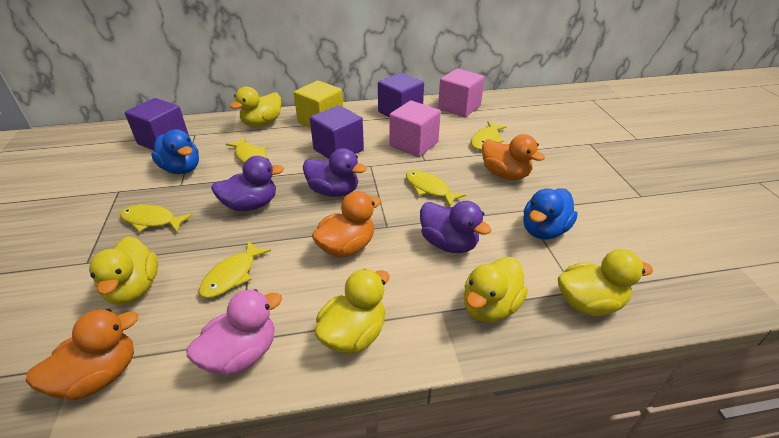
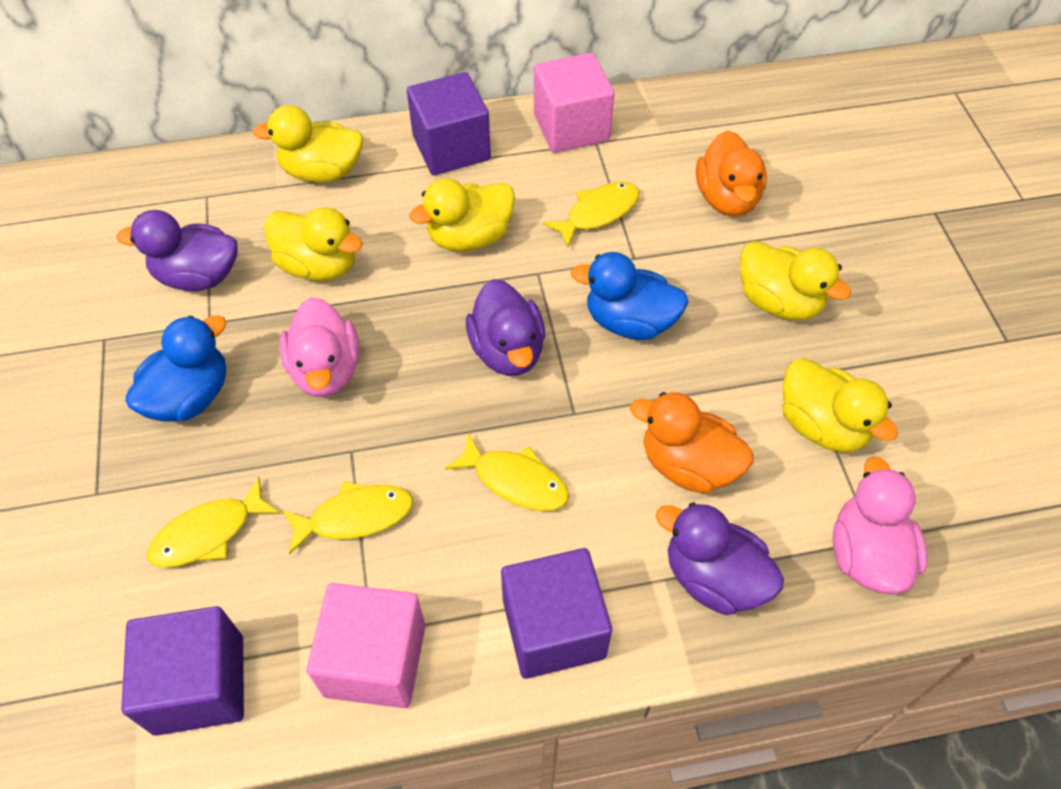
orange duck: 3 -> 2
pink duck: 1 -> 2
yellow cube: 1 -> 0
yellow fish: 5 -> 4

